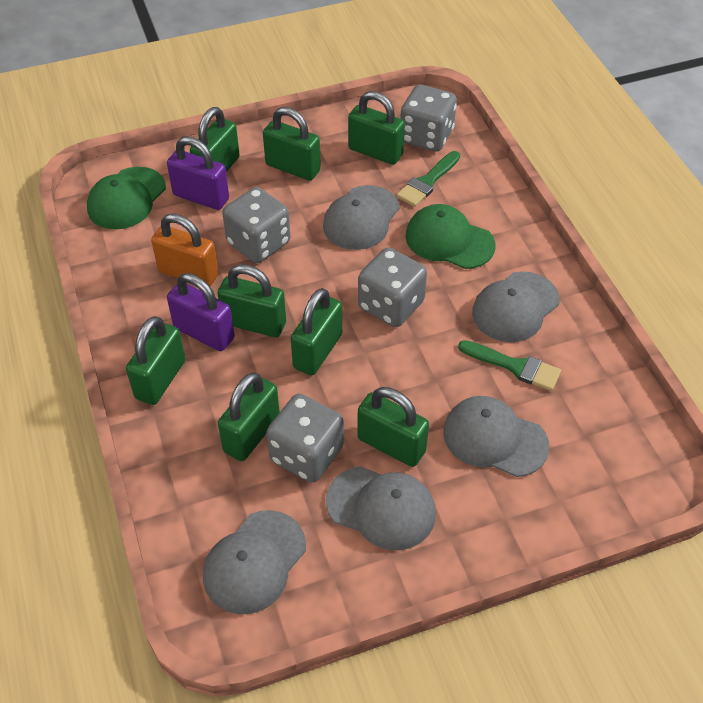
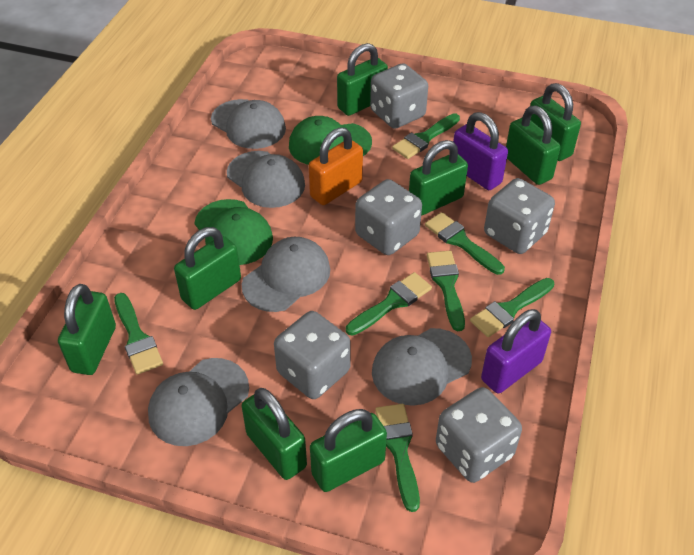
green brush: 2 -> 7
grey dice: 4 -> 5

